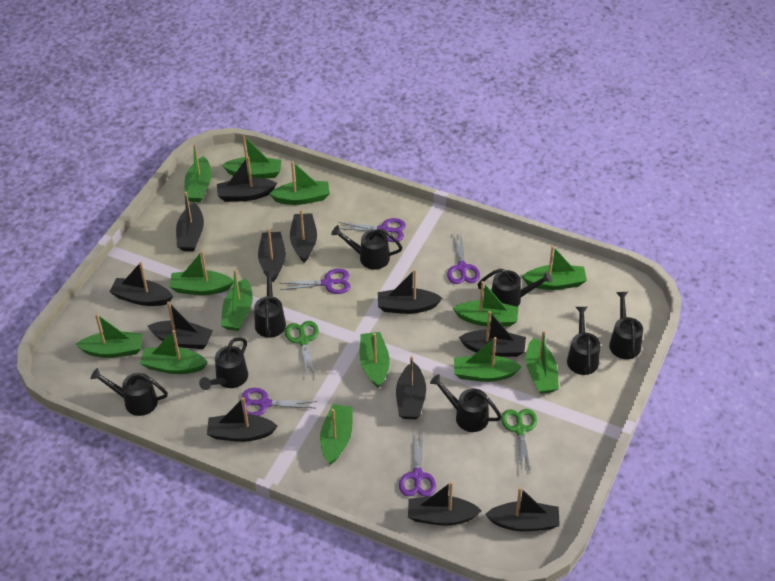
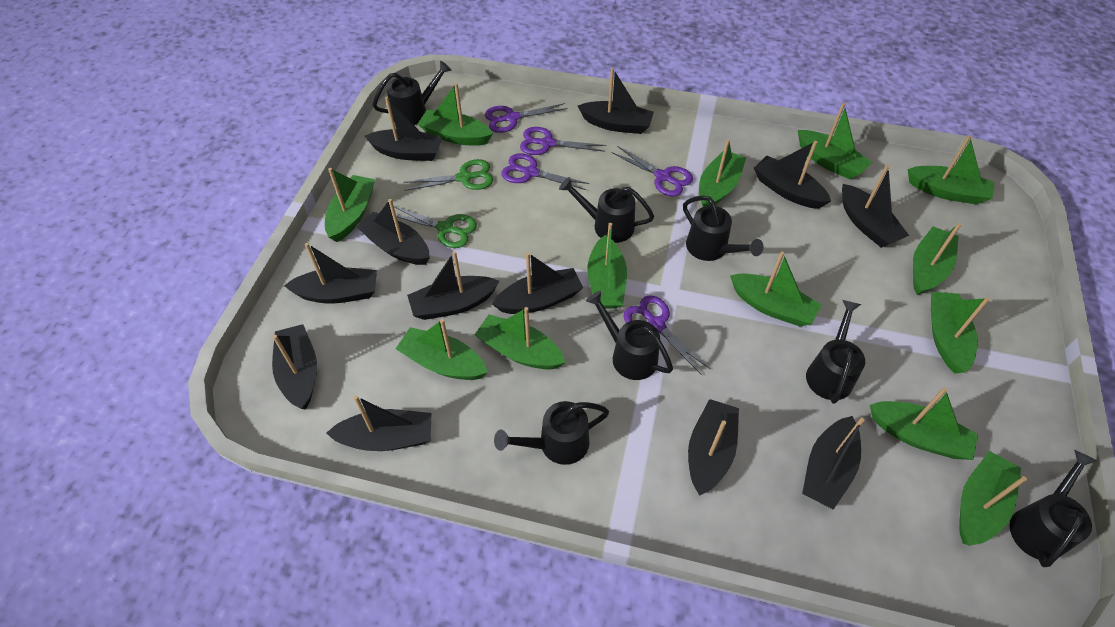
black watering can: 8 -> 7

